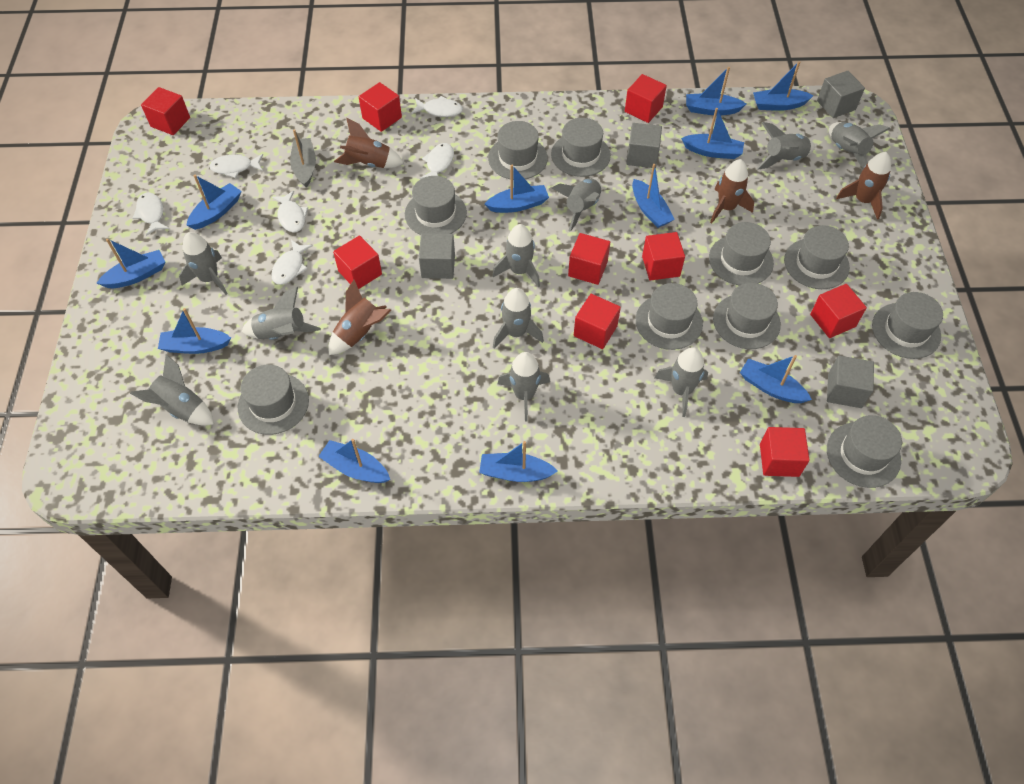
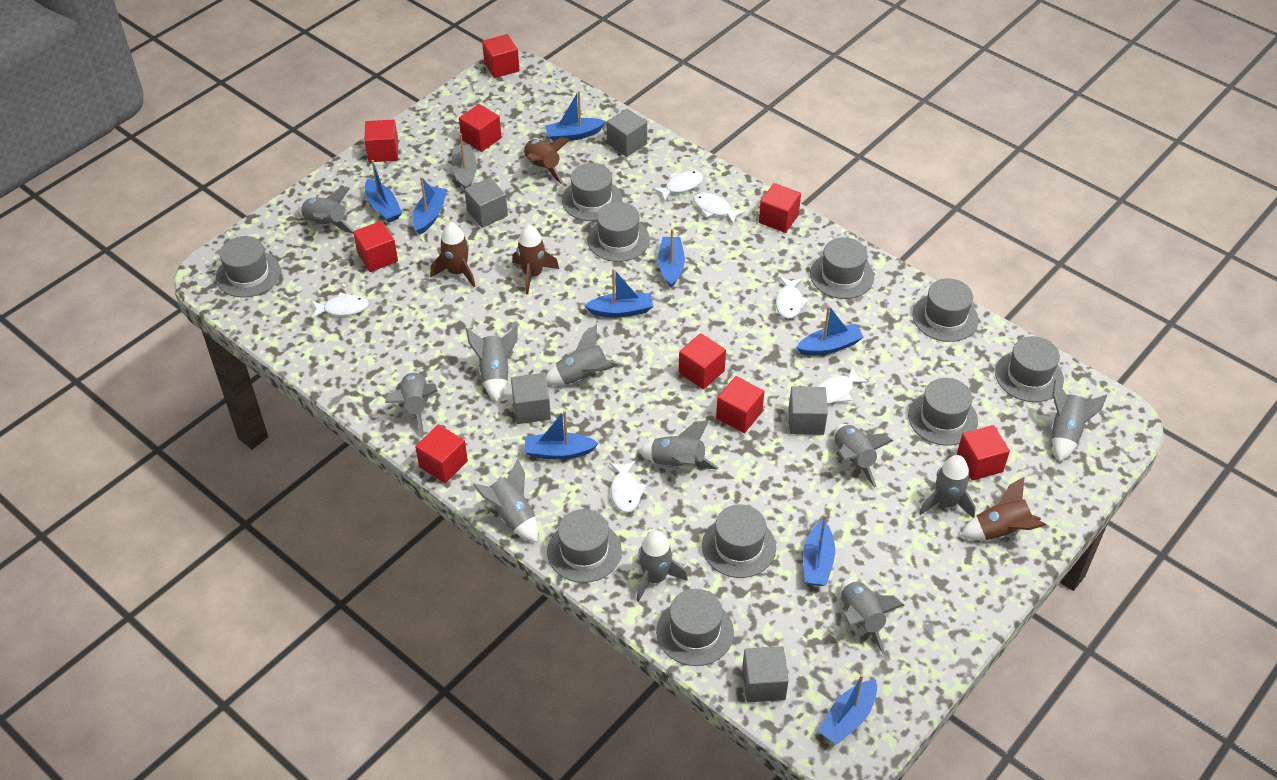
blue boat: 11 -> 9
grey cube: 4 -> 5
grey rocket: 10 -> 11

